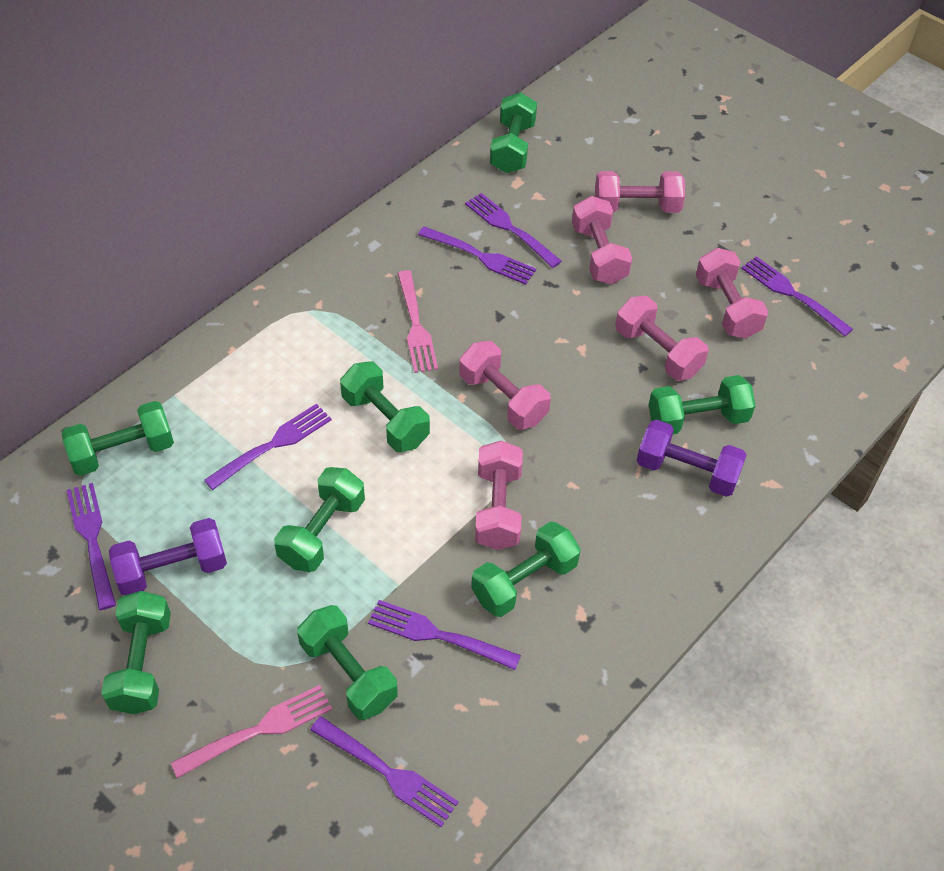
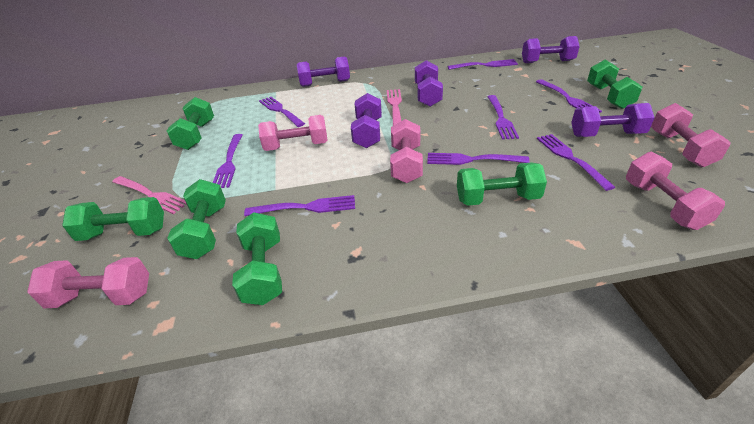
green dumbbell: 8 -> 6
pink dumbbell: 6 -> 5
purple dumbbell: 2 -> 5
purple fork: 7 -> 8

